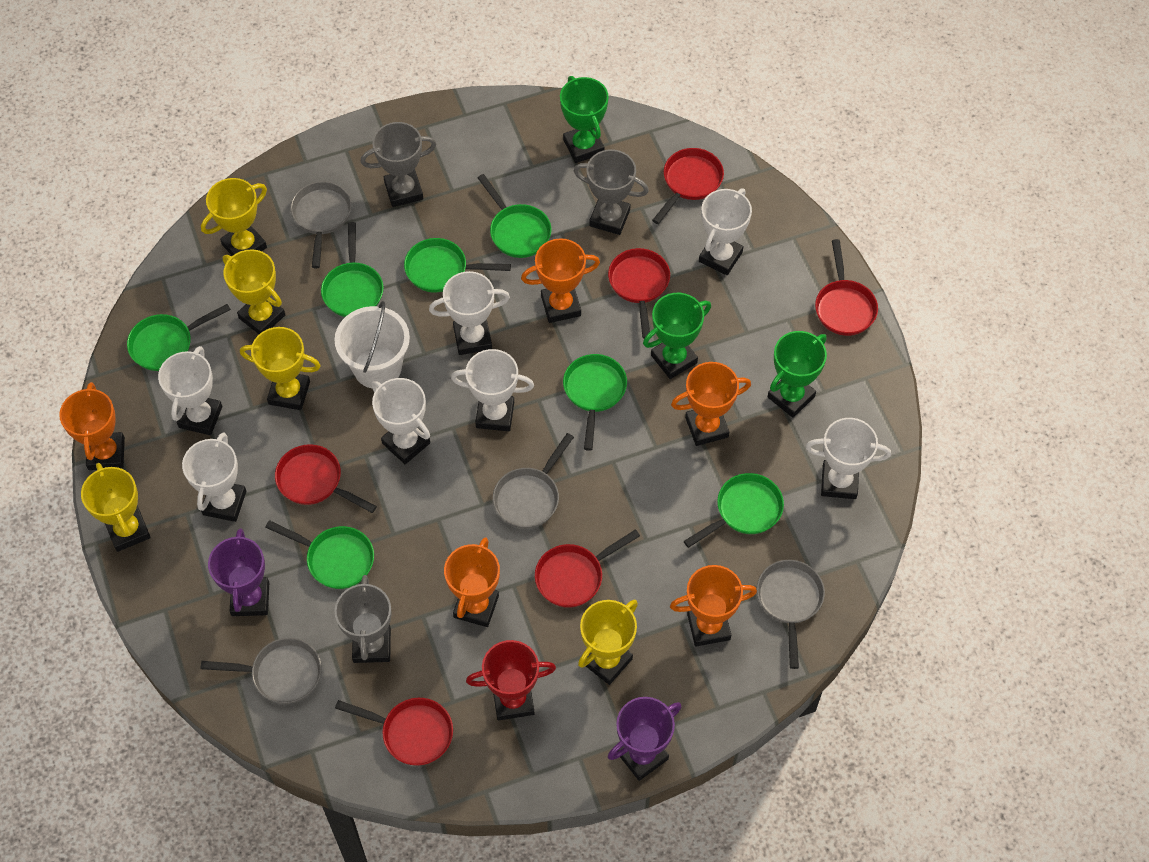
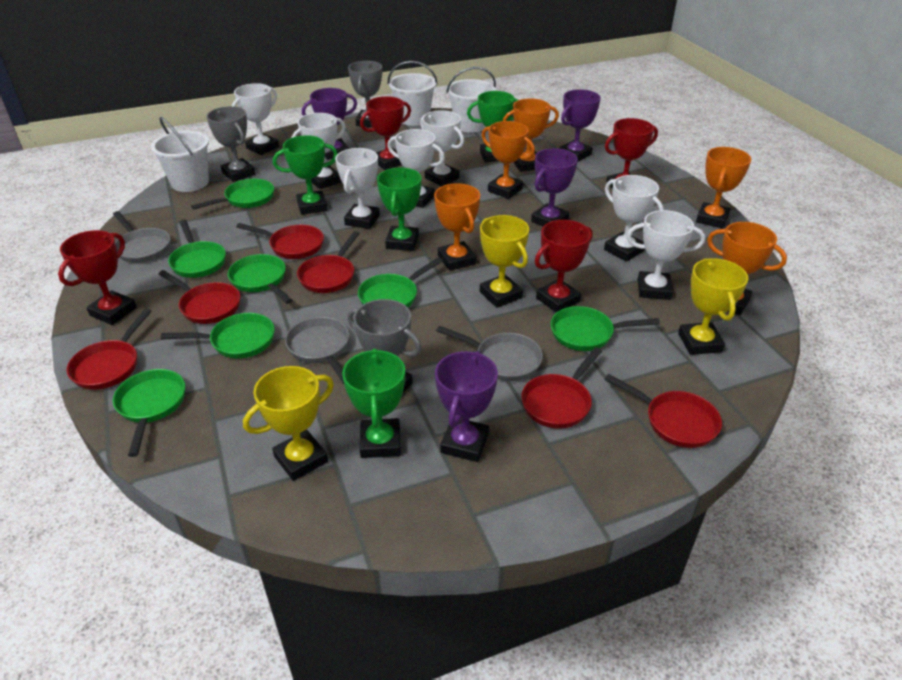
green trophy: 3 -> 4
grey pan: 4 -> 3
purple trophy: 2 -> 4
red trophy: 1 -> 4
white bucket: 1 -> 3
yellow trophy: 5 -> 3

